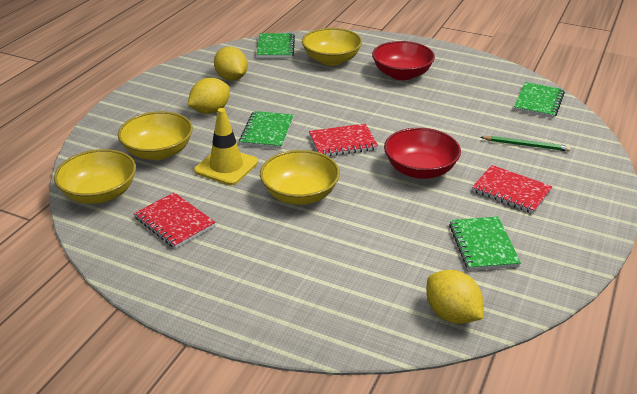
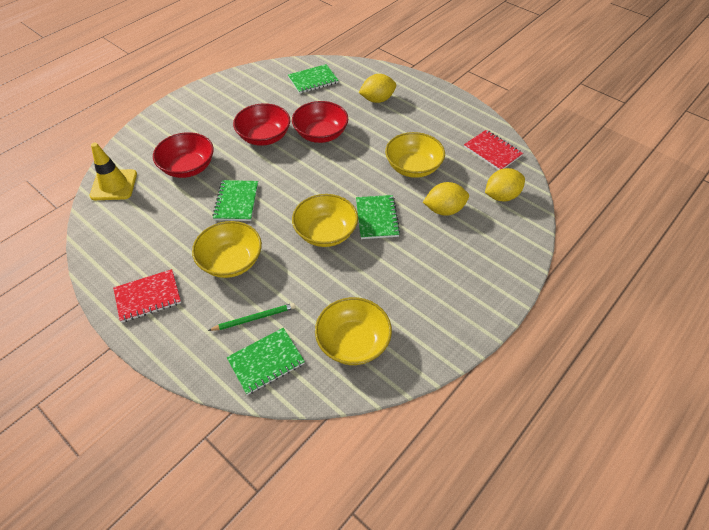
red bowl: 2 -> 3
red notebook: 3 -> 2

